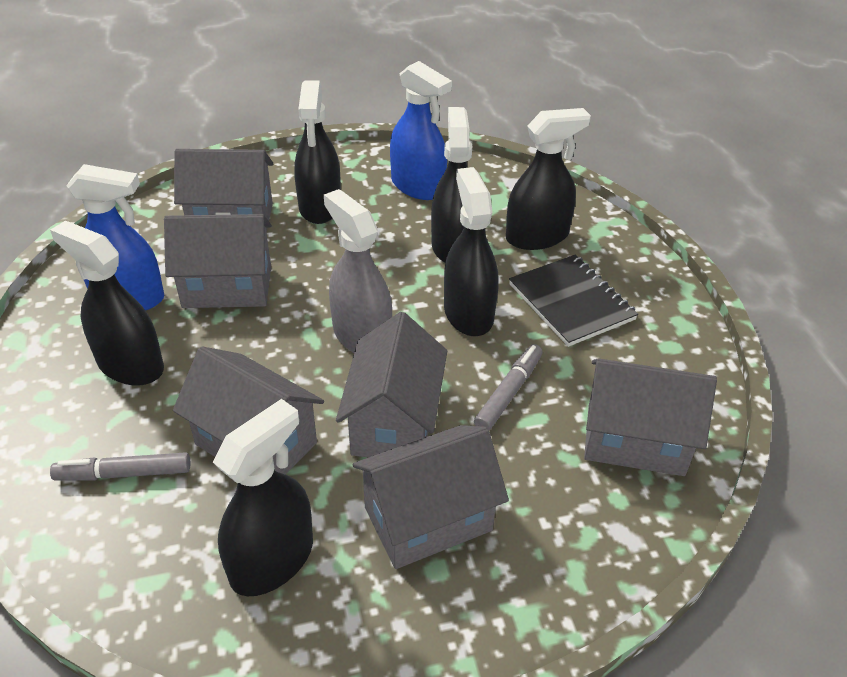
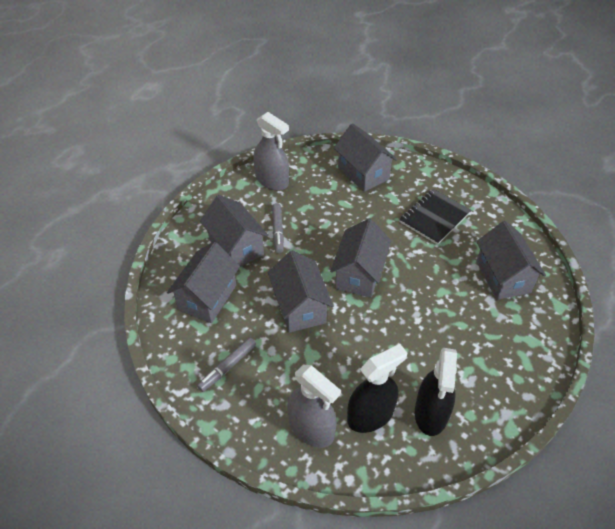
black spray bottle: 6 -> 2
blue spray bottle: 2 -> 0
grey spray bottle: 1 -> 2

